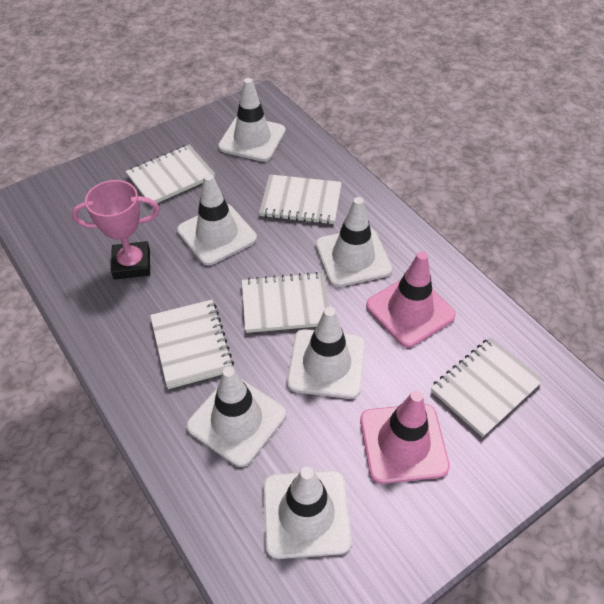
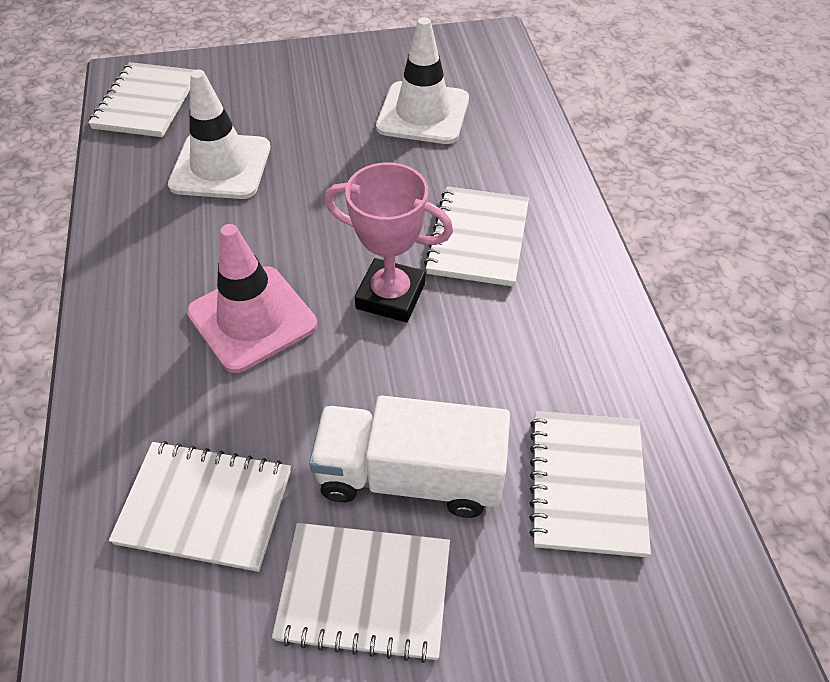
pink traffic cone: 2 -> 1
white traffic cone: 6 -> 2
white truck: 0 -> 1

